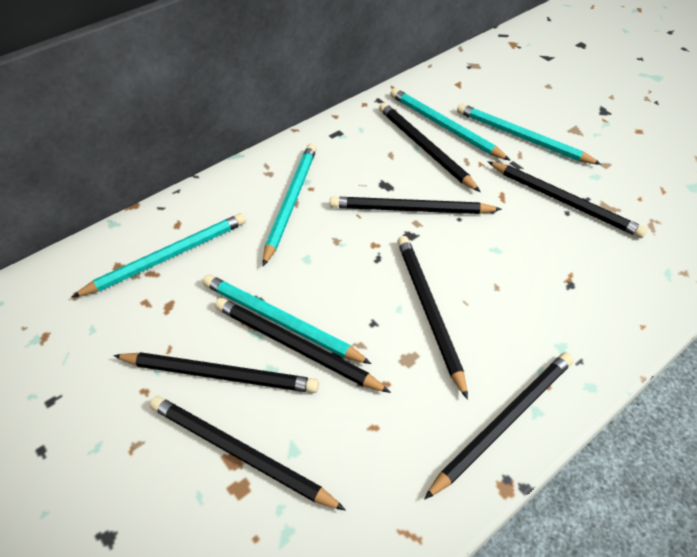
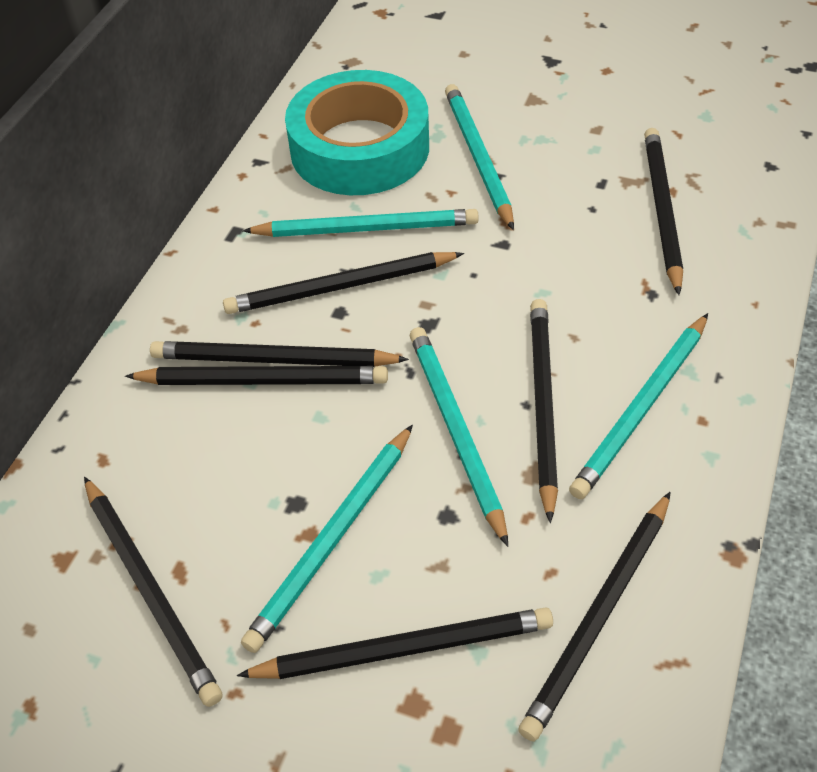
turquoise tape: 0 -> 1

